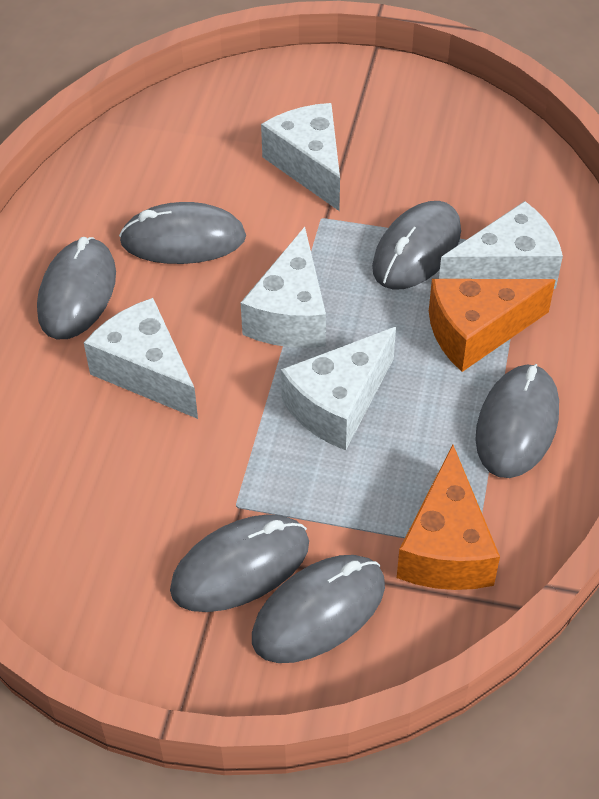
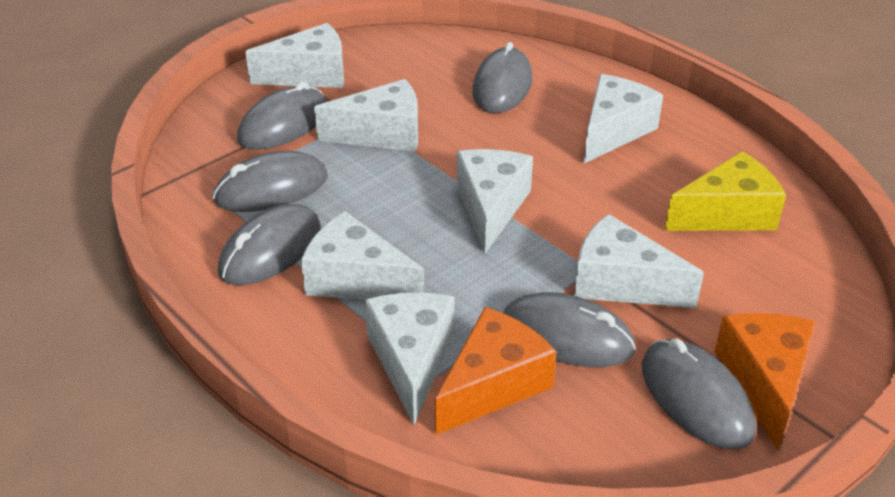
white cheese: 5 -> 7
yellow cheese: 0 -> 1

